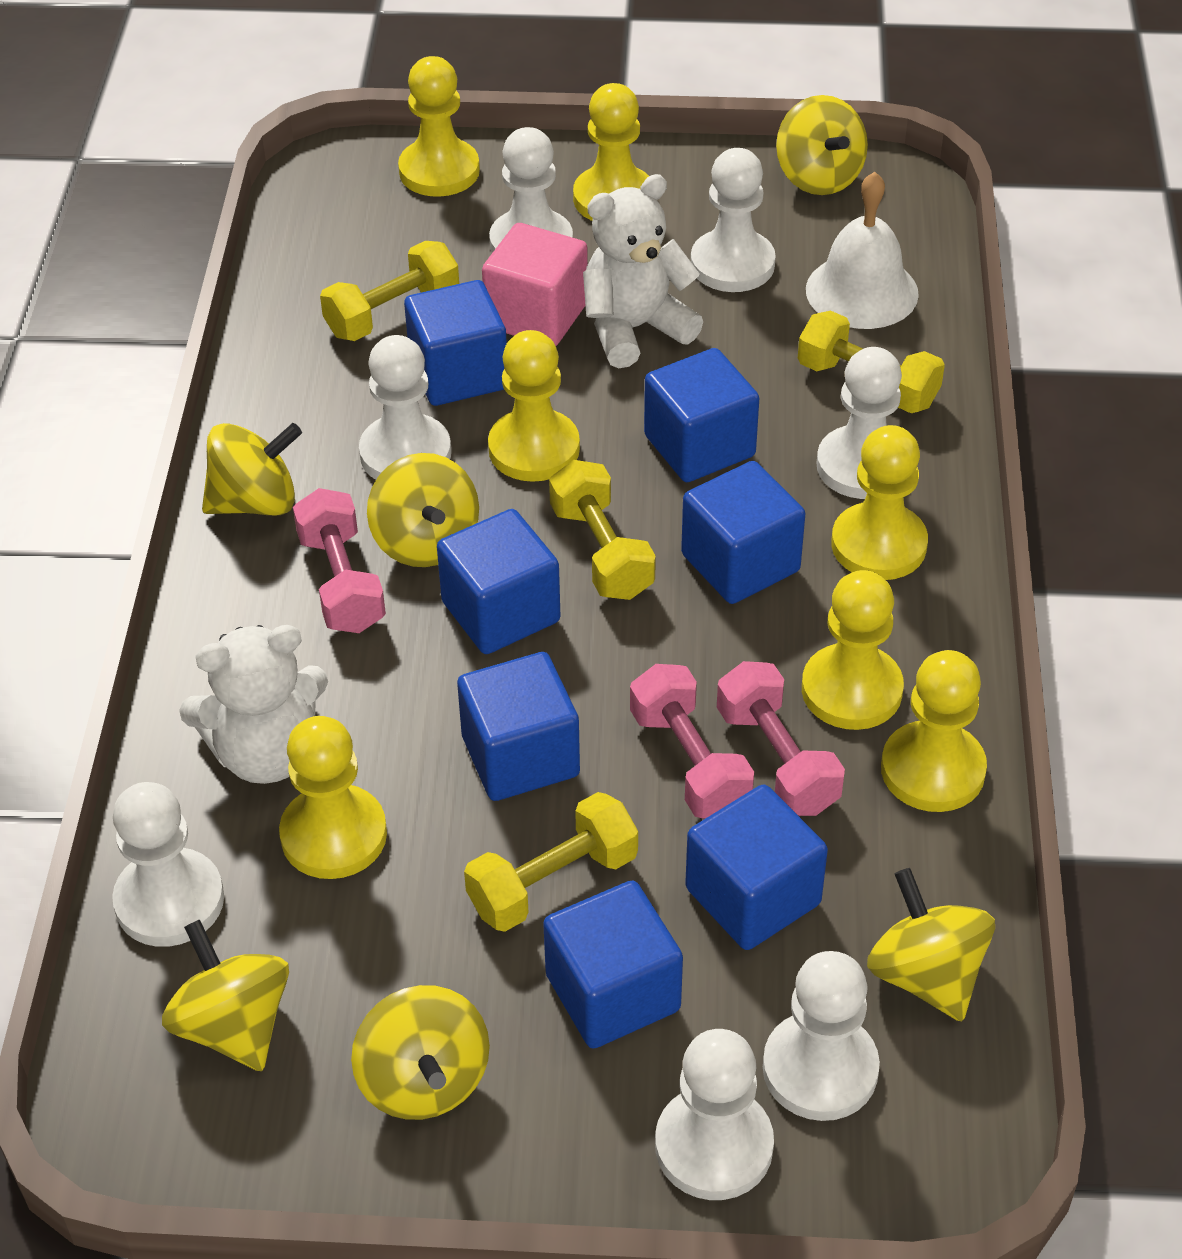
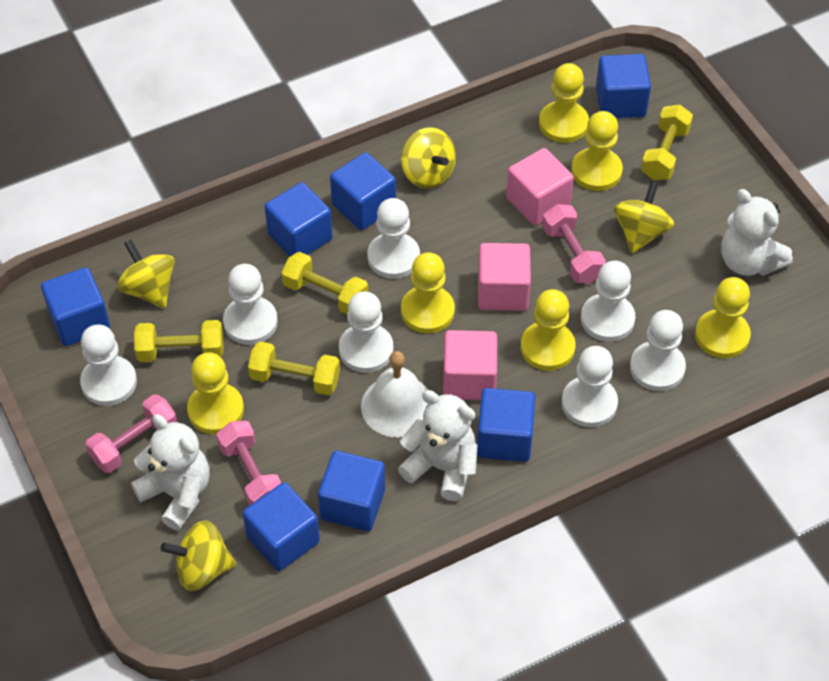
pink cube: 1 -> 3
white teddy bear: 2 -> 3
yellow pawn: 7 -> 6
yellow spinning top: 6 -> 4

